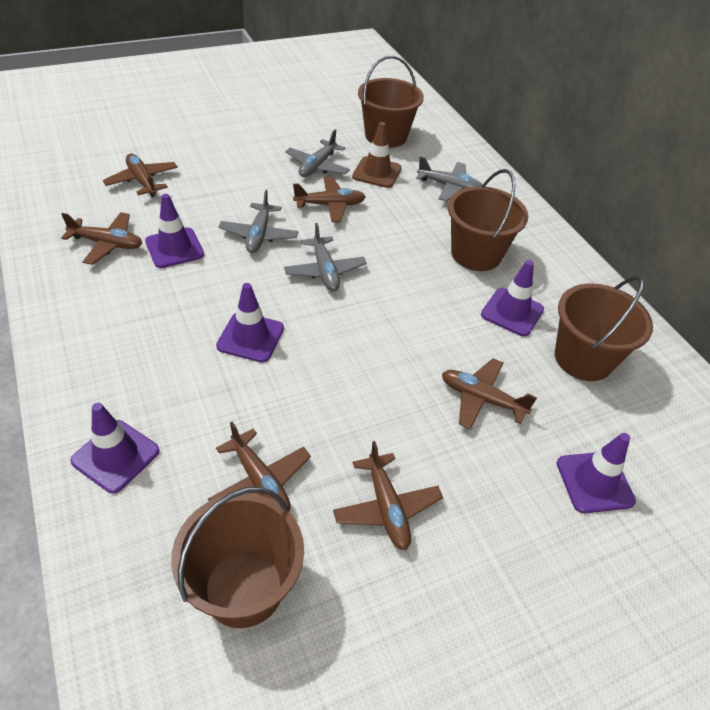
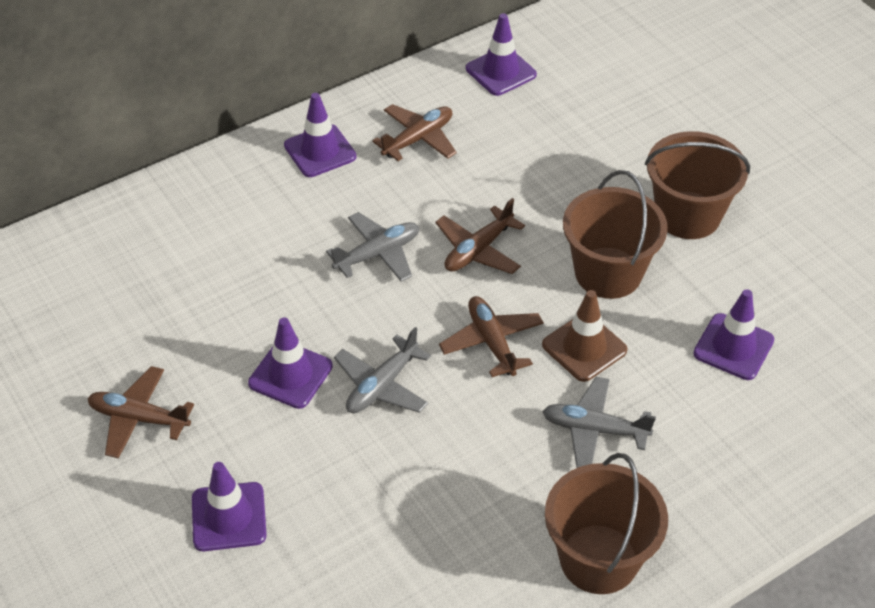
brown bucket: 4 -> 3
brown plane: 6 -> 4
grey plane: 4 -> 3

